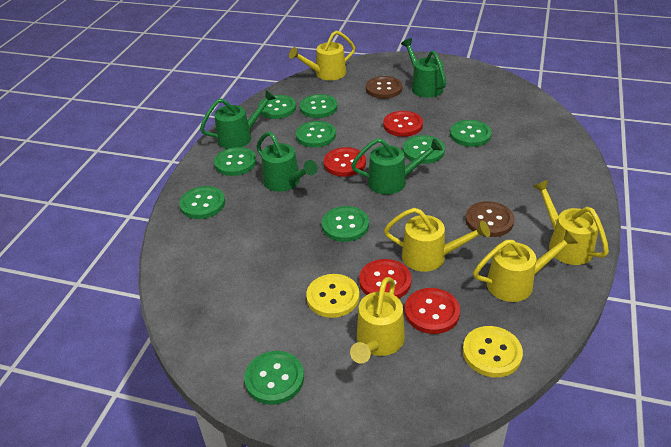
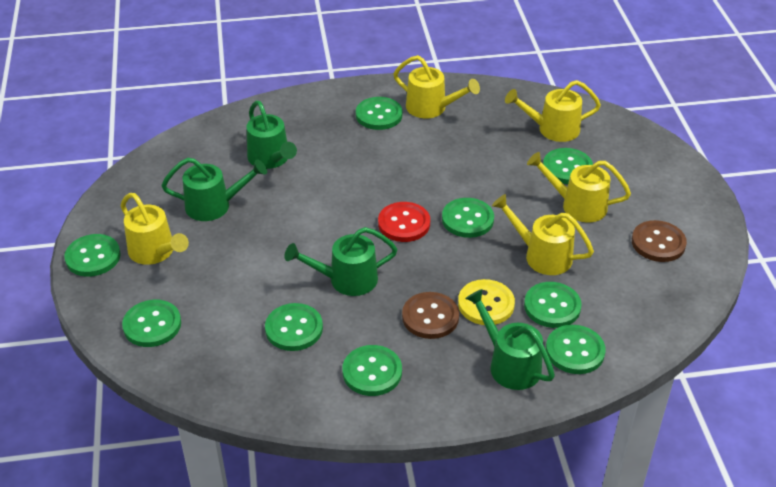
red button: 4 -> 1
yellow button: 2 -> 1

